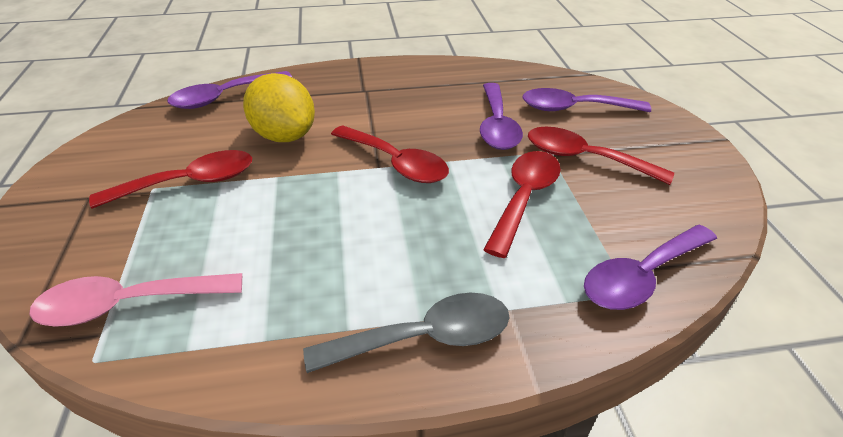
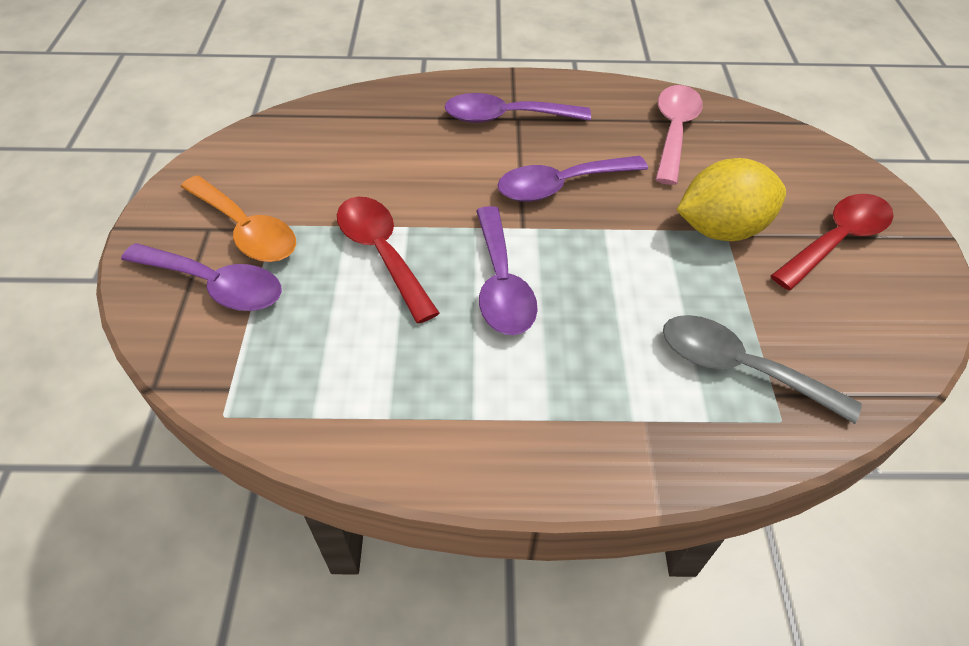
orange spoon: 0 -> 1
red spoon: 4 -> 2

